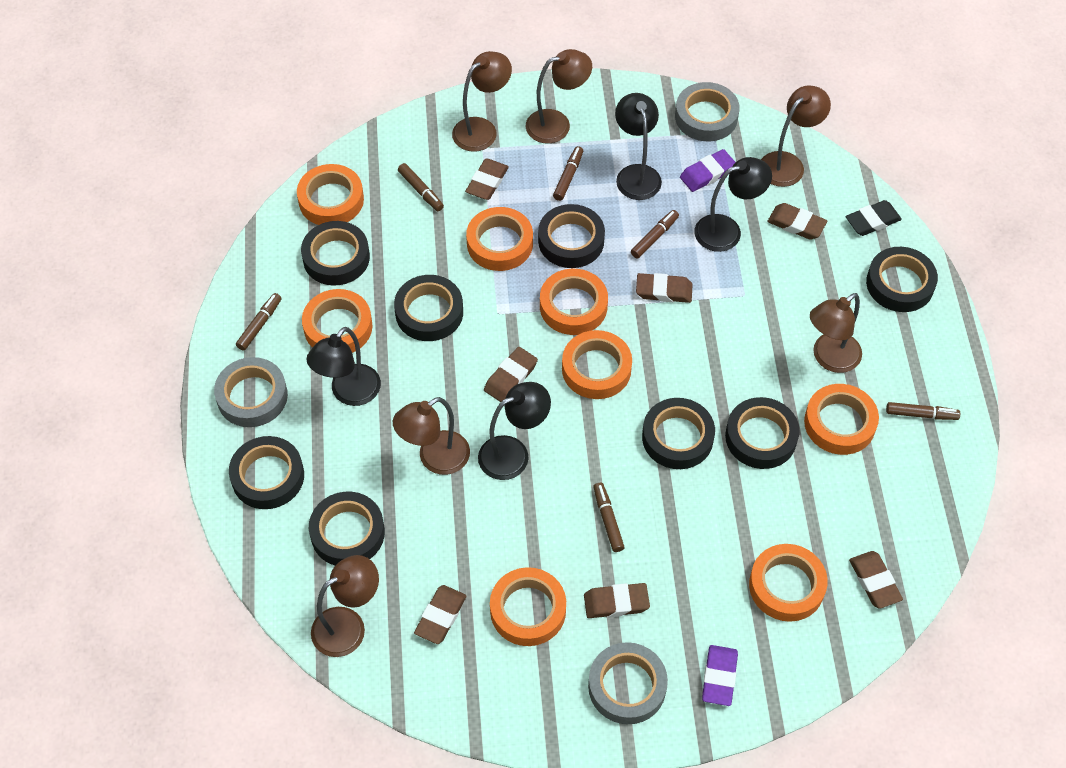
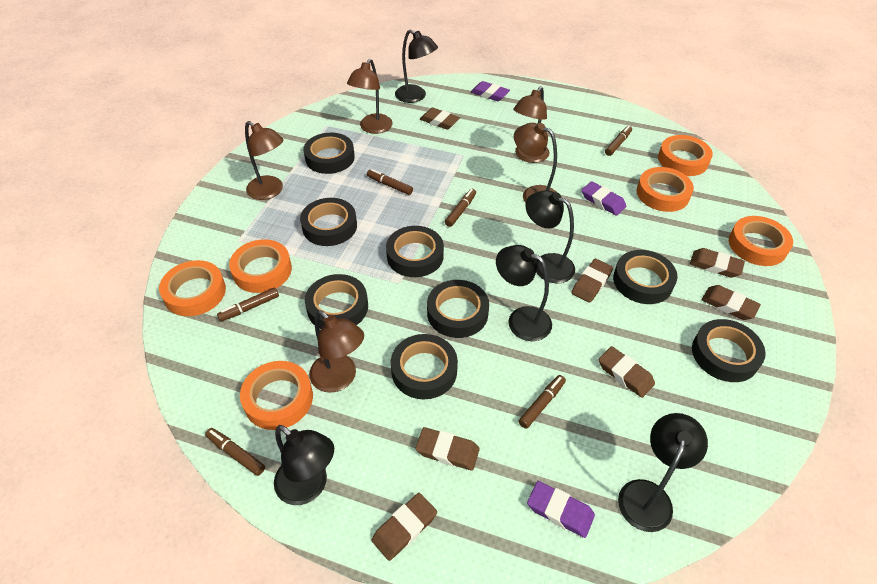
black eraser: 1 -> 0
black lamp: 4 -> 5
brown lamp: 6 -> 5
grey tape: 3 -> 0
orange tape: 8 -> 6
purple eraser: 2 -> 3

